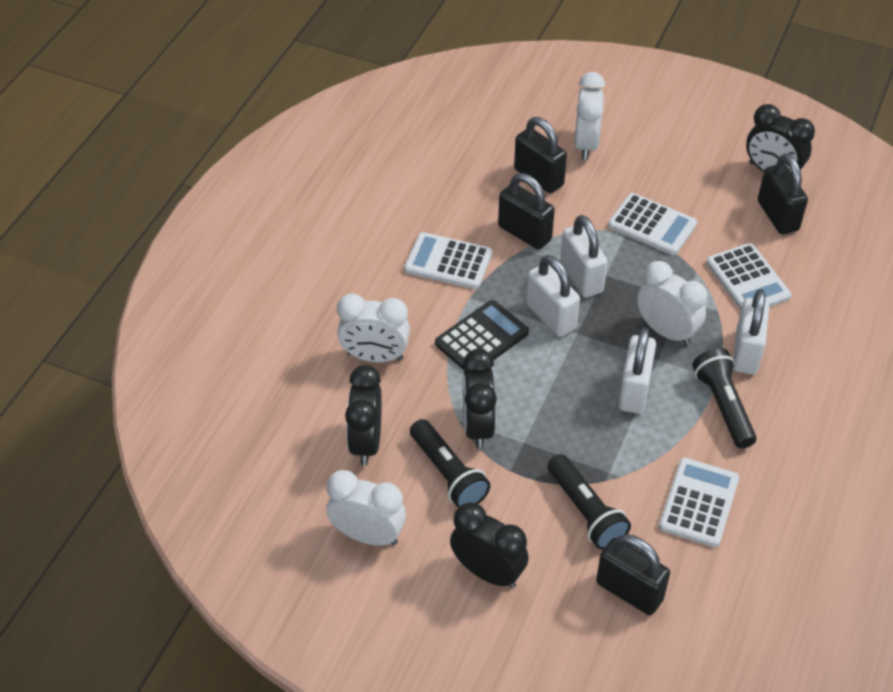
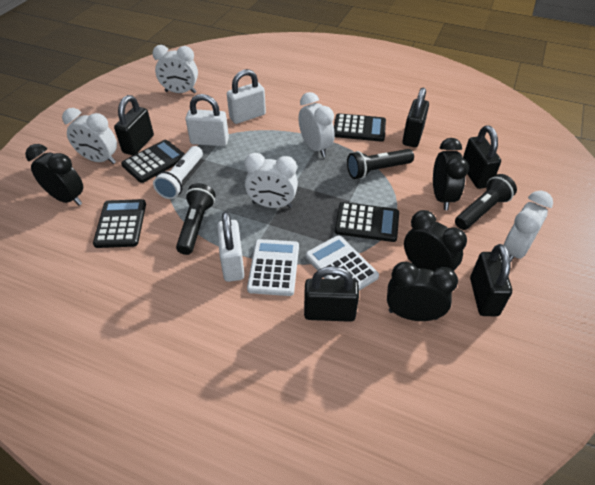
black calculator: 1 -> 4
black padlock: 4 -> 5
white calculator: 4 -> 2
white clock: 4 -> 5
white flashlight: 0 -> 1
white padlock: 4 -> 3

